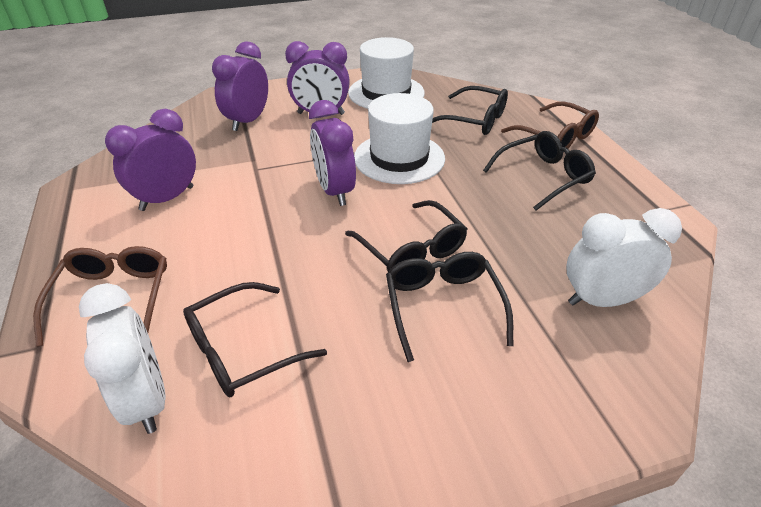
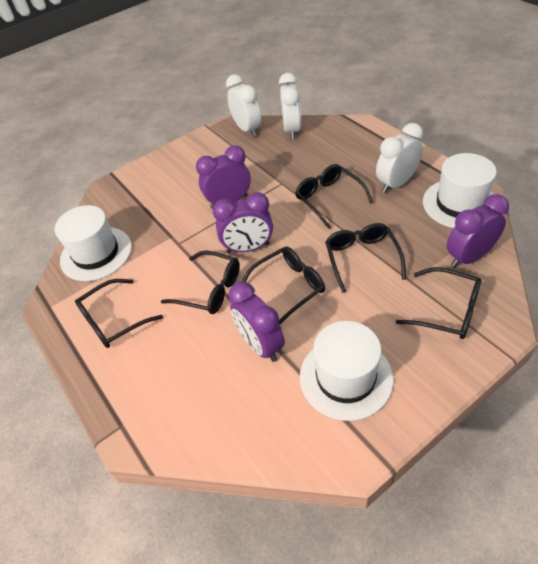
black glasses: 5 -> 6
brown glasses: 2 -> 0
white clock: 2 -> 3
white hat: 2 -> 3

